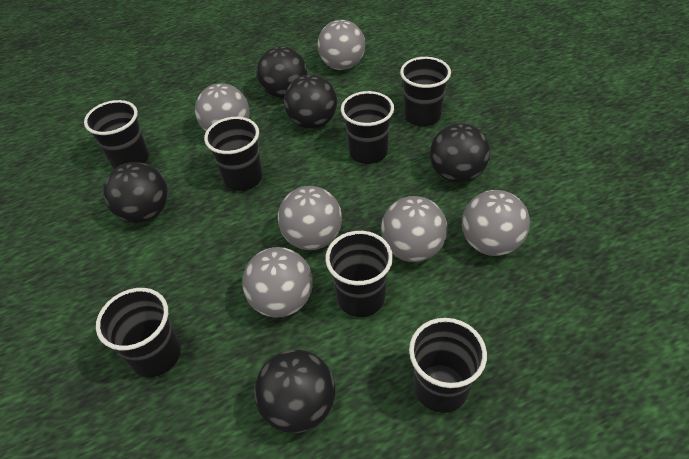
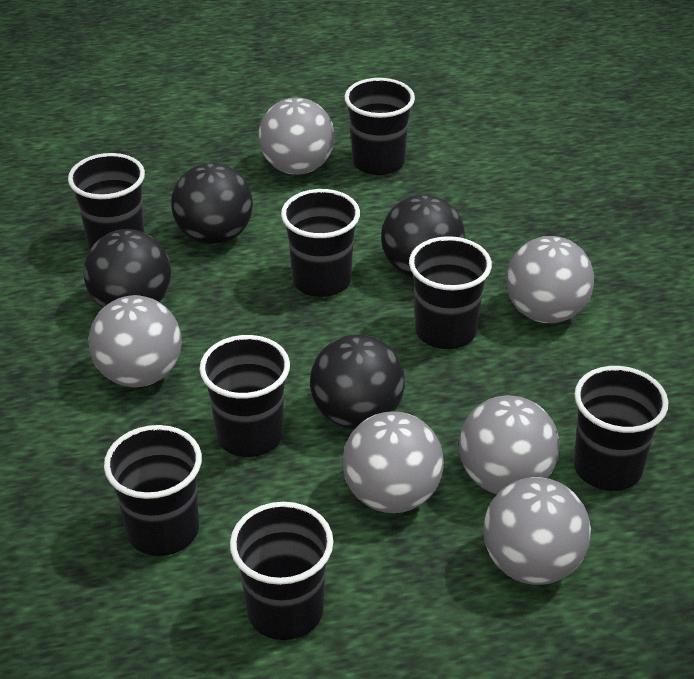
black ball: 5 -> 4
black cup: 7 -> 8

